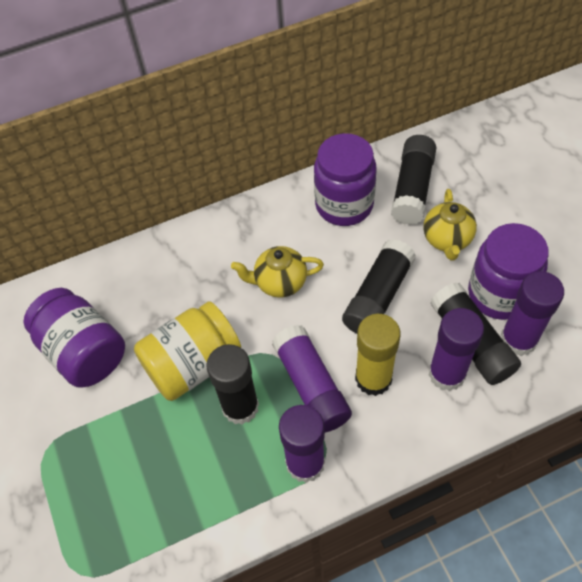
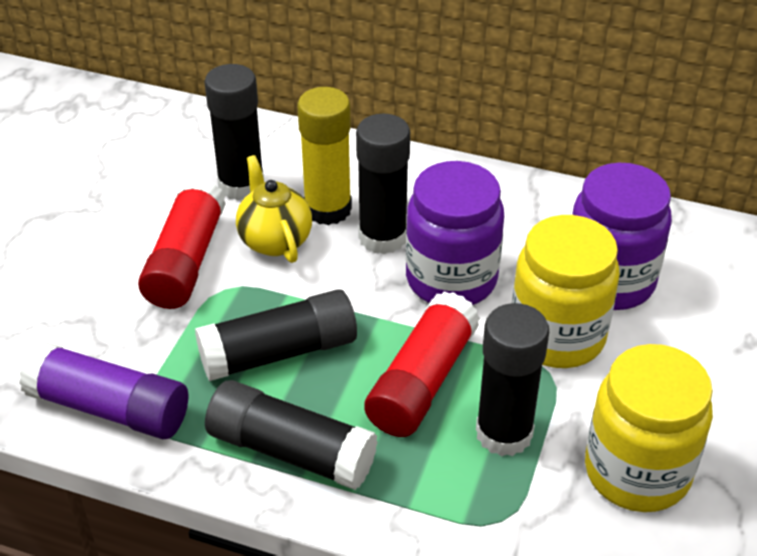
black glue stick: 4 -> 5
purple glue stick: 4 -> 1
purple jar: 3 -> 2
red glue stick: 0 -> 2
yellow jar: 1 -> 2
yellow teapot: 2 -> 1

